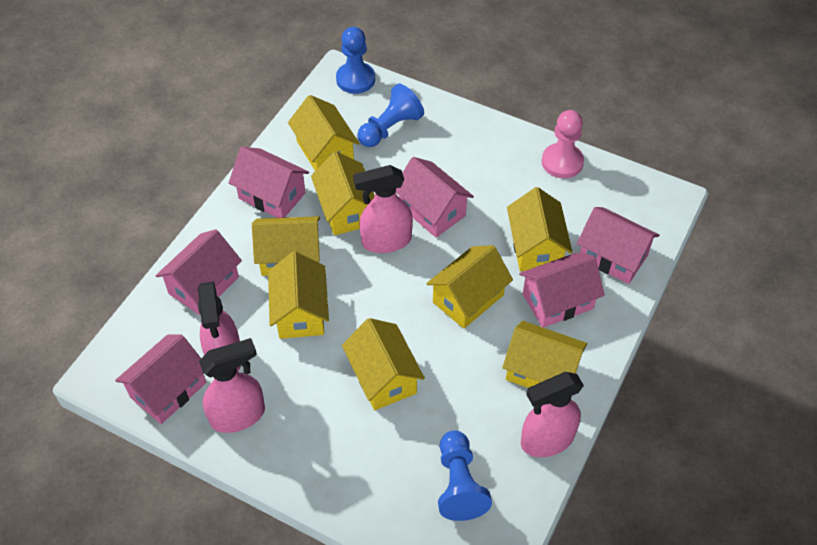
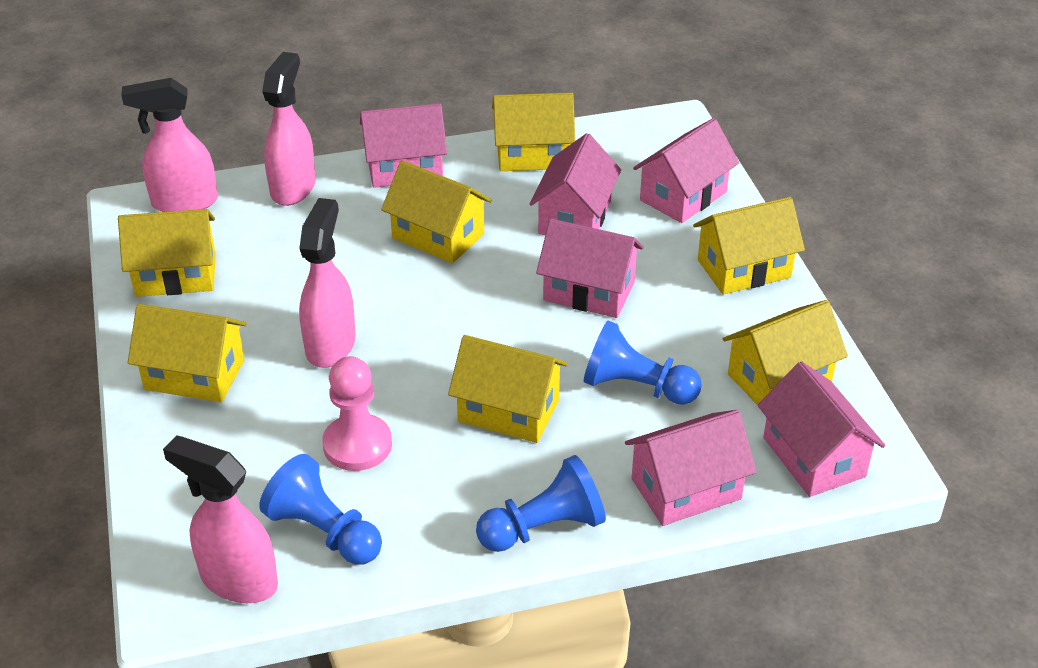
yellow house: 8 -> 7

